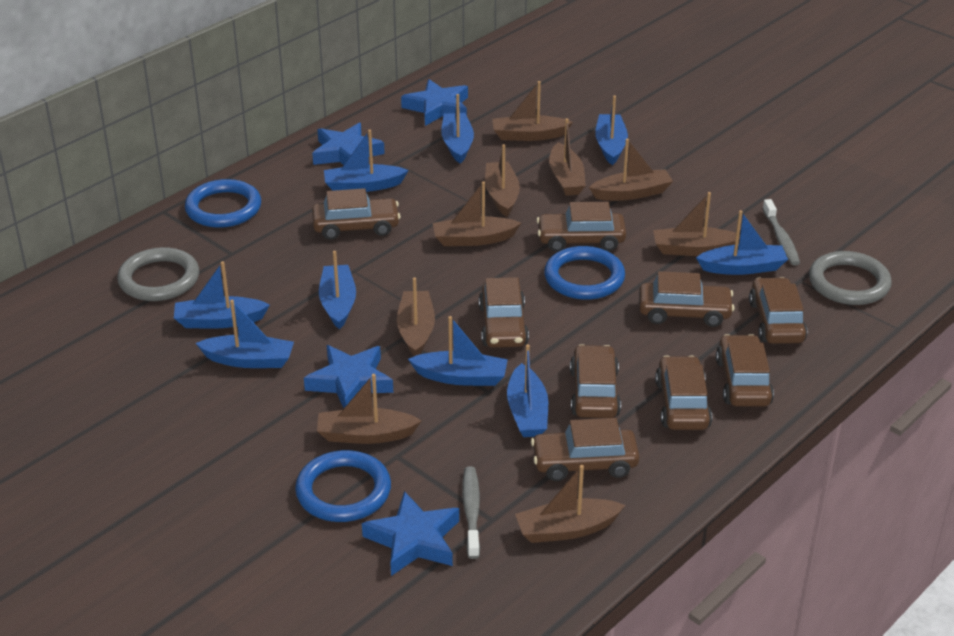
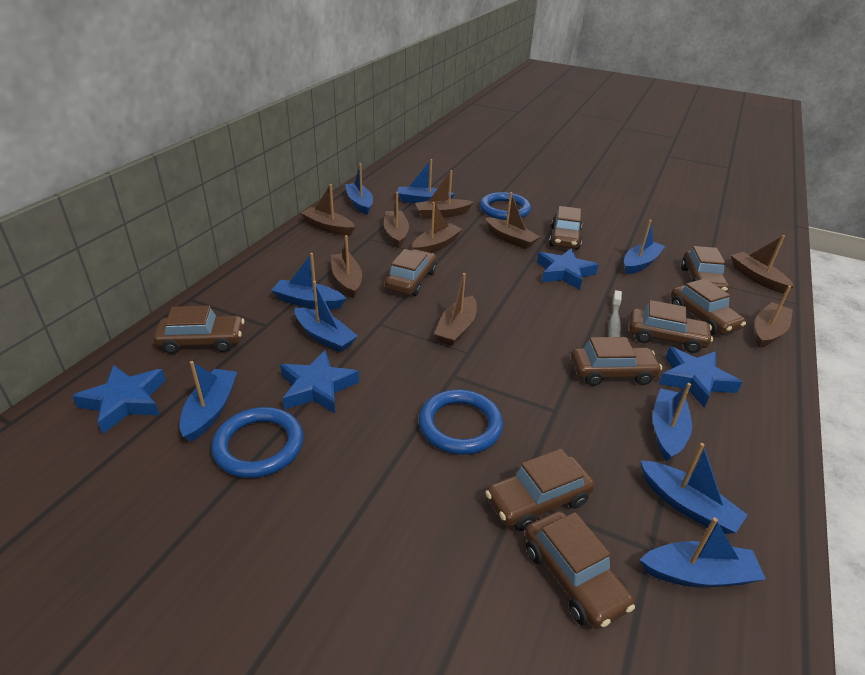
grey ring: 2 -> 0
grey toothbrush: 2 -> 1

